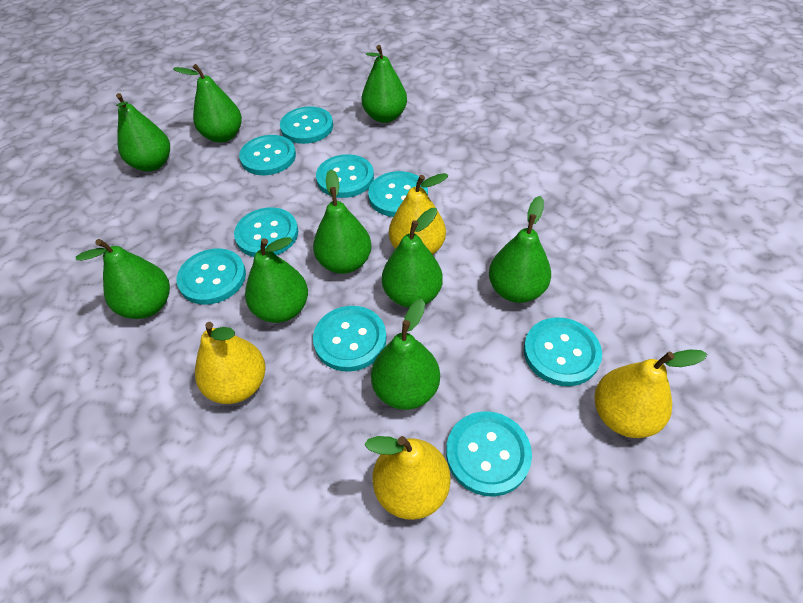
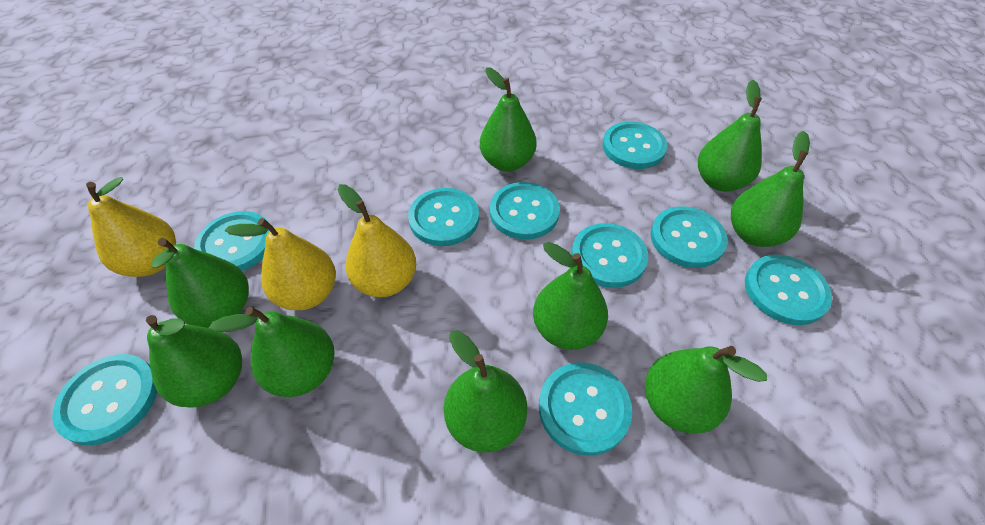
yellow pear: 4 -> 3

